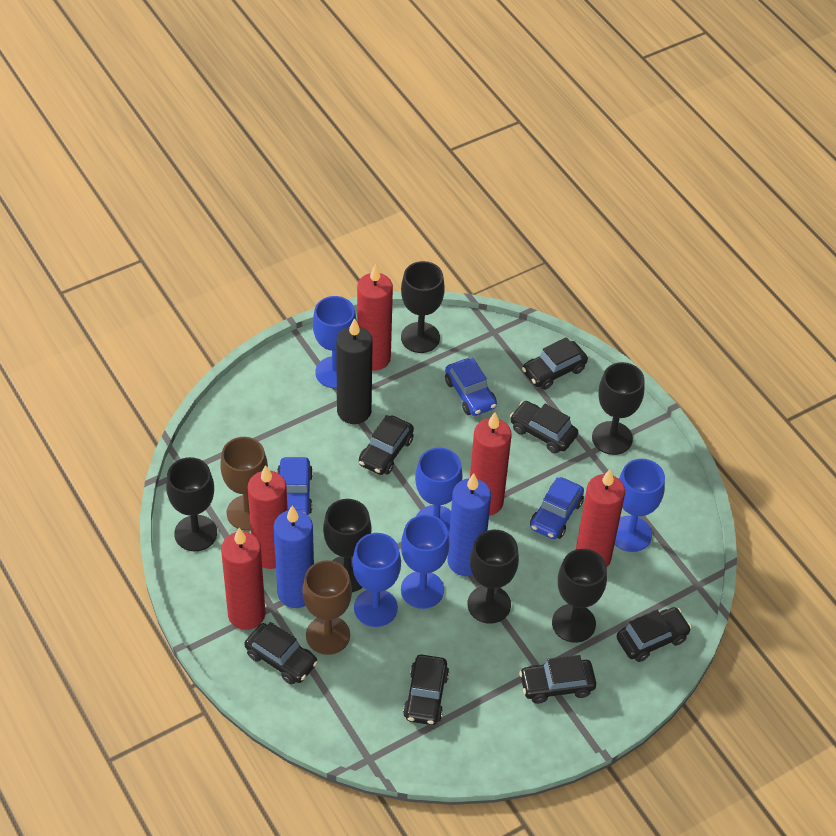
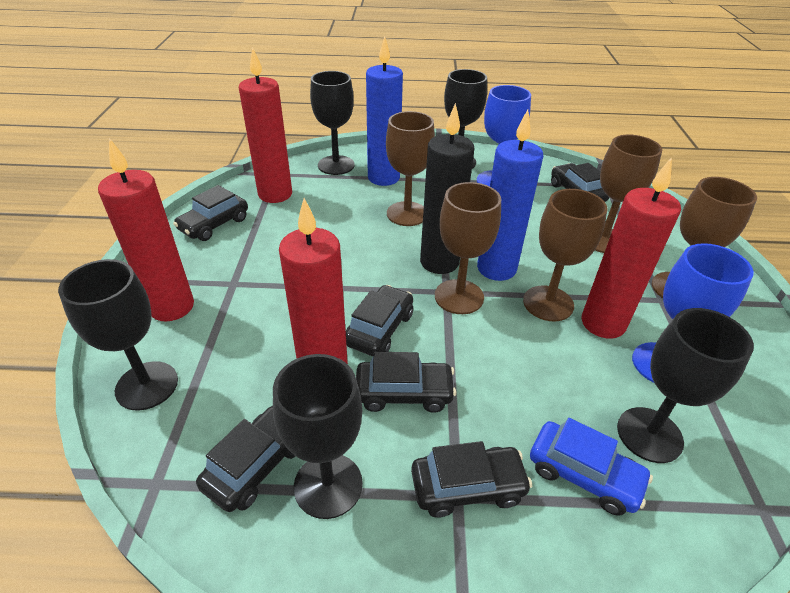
black car: 7 -> 6
black goblet: 6 -> 5
blue car: 3 -> 1
blue goblet: 5 -> 2
brown goblet: 2 -> 5
red candle: 5 -> 4

